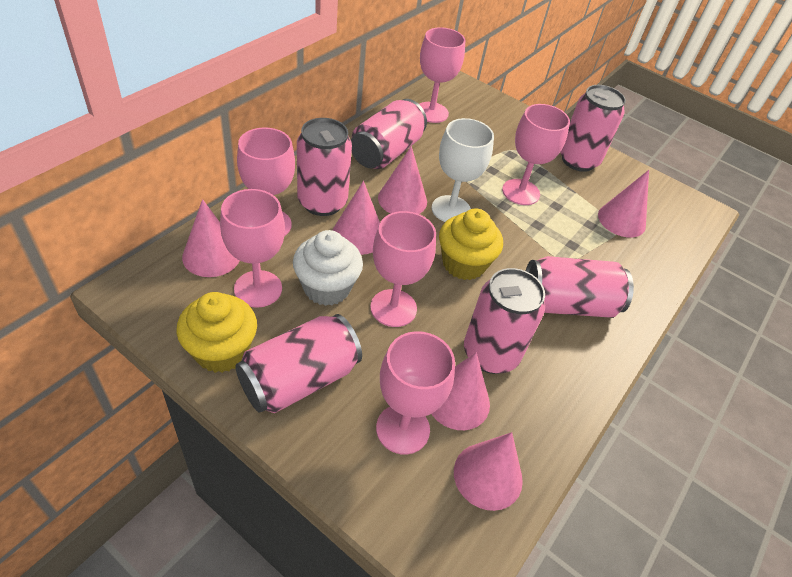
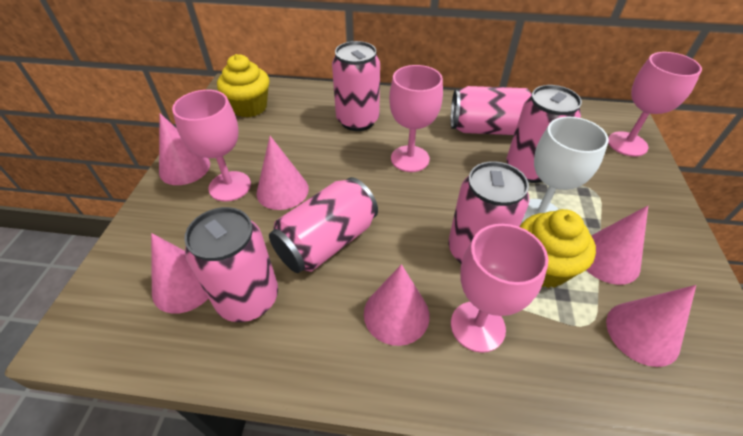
pink goblet: 6 -> 4
white cupcake: 1 -> 0

